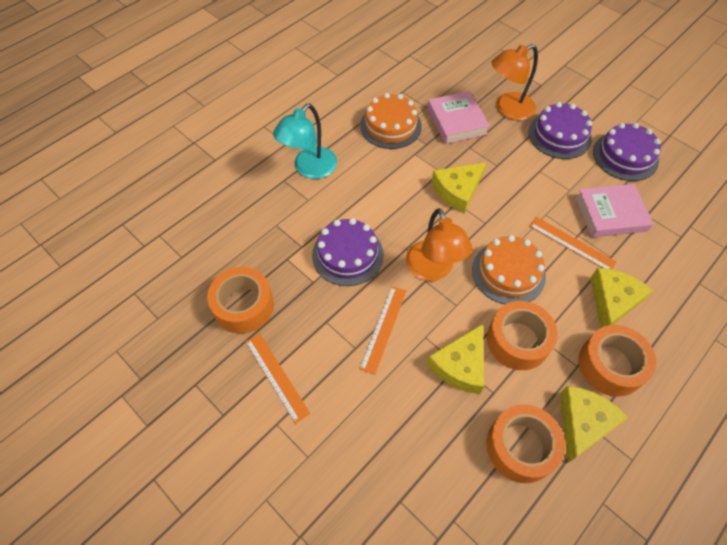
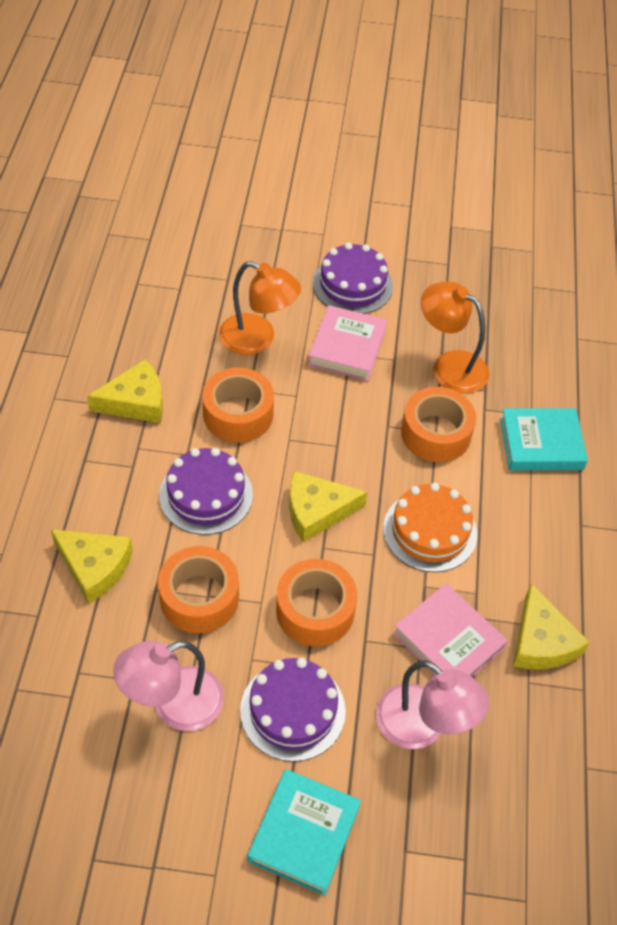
orange cake: 2 -> 1
orange ruler: 3 -> 0
pink lamp: 0 -> 2
turquoise book: 0 -> 2
turquoise lamp: 1 -> 0

